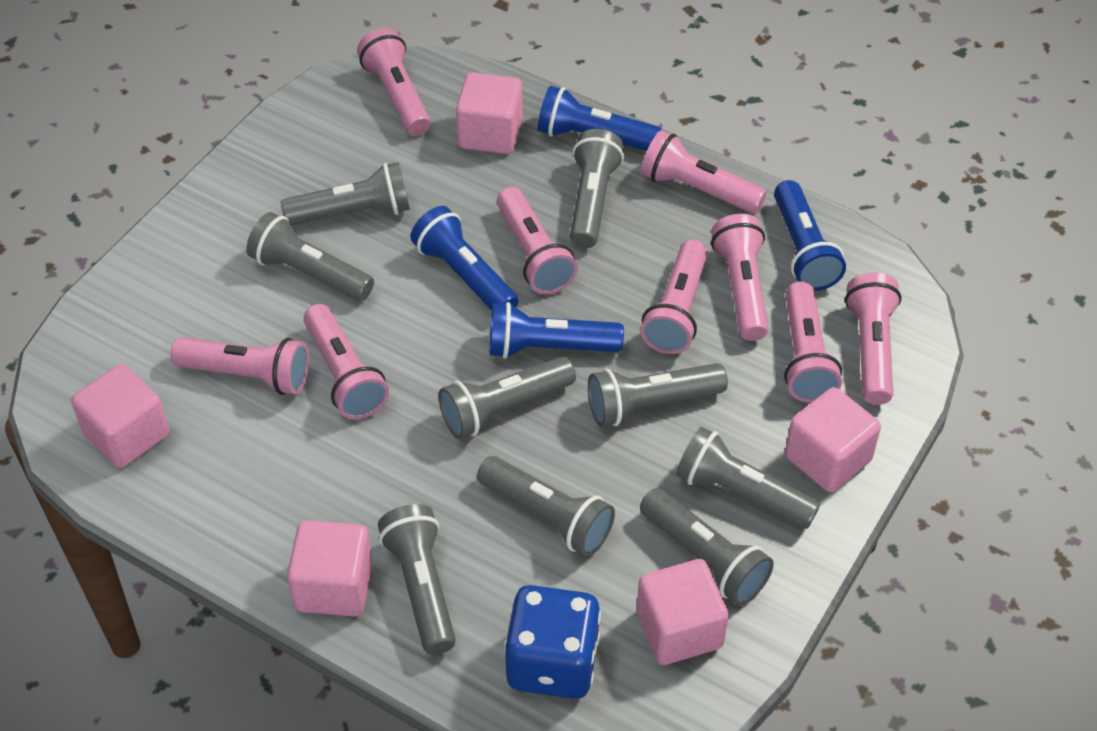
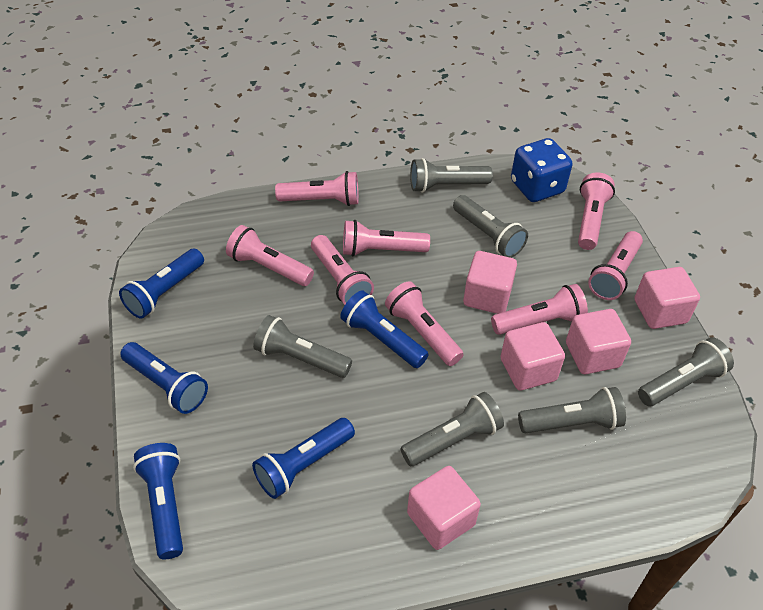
blue flashlight: 4 -> 5
grey flashlight: 9 -> 6
pink flashlight: 9 -> 8

